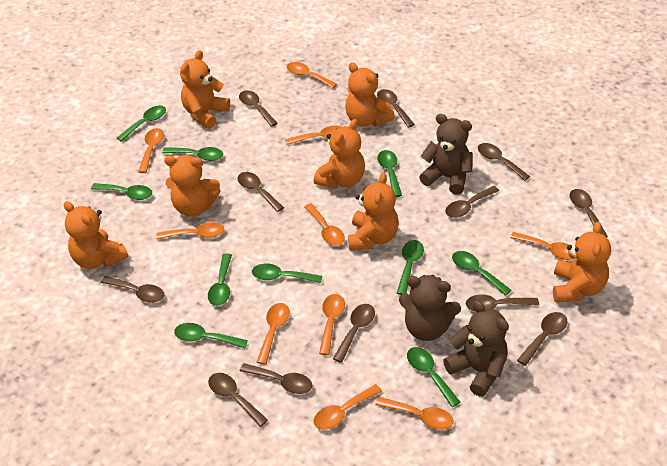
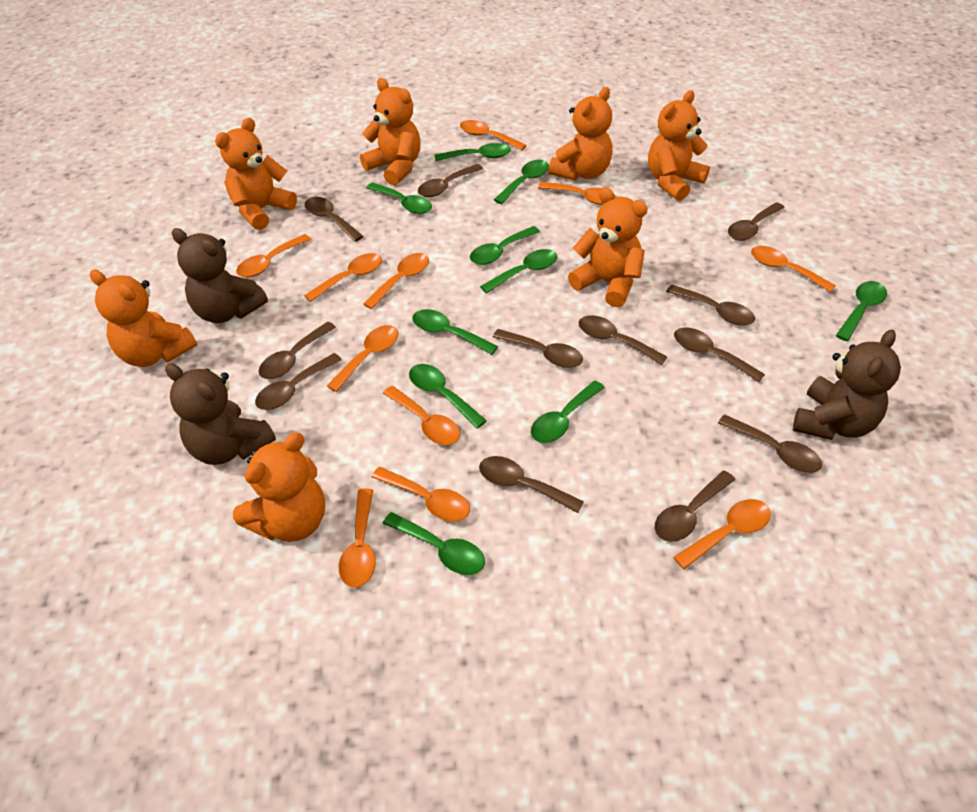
orange spoon: 10 -> 11

